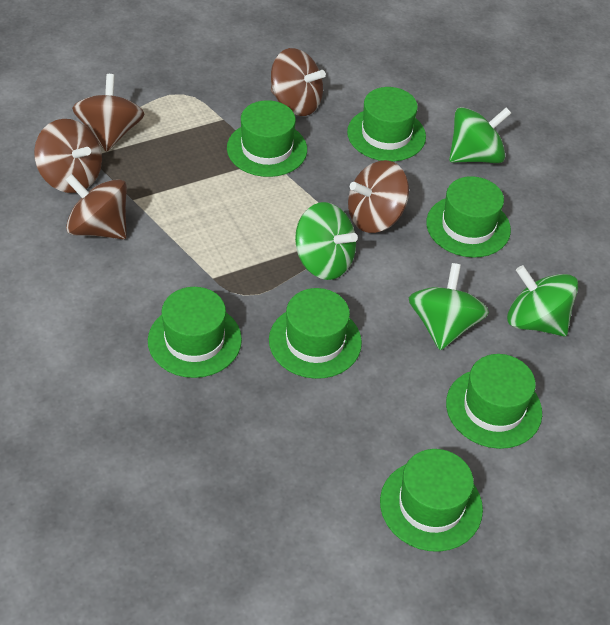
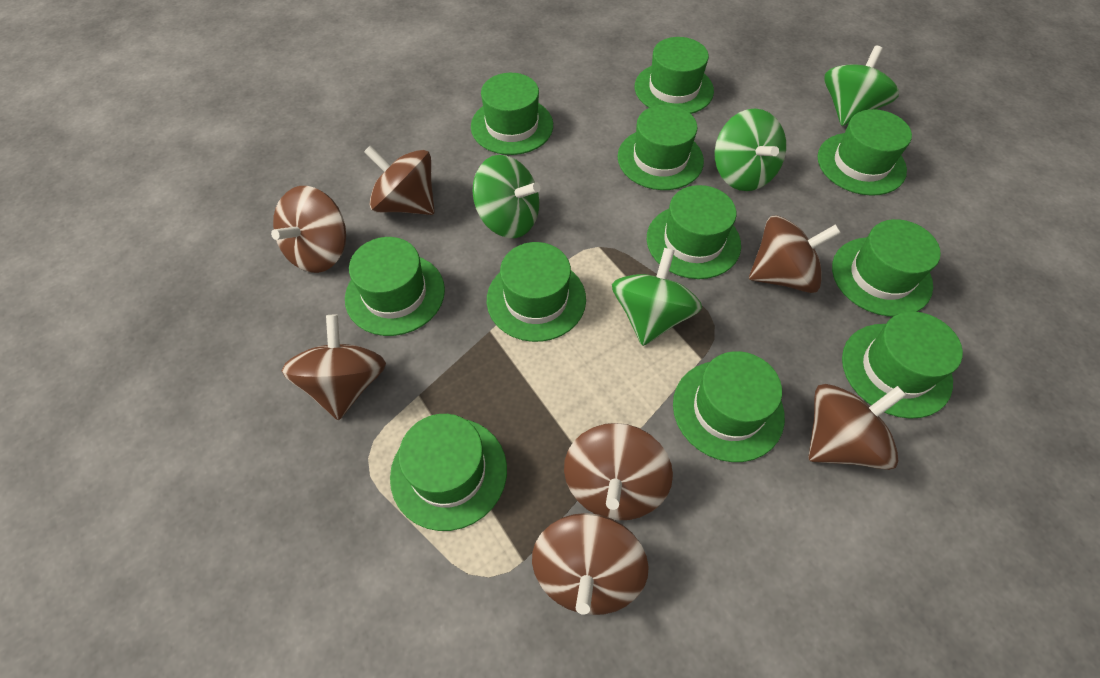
brown spinning top: 5 -> 7
green hat: 7 -> 11

